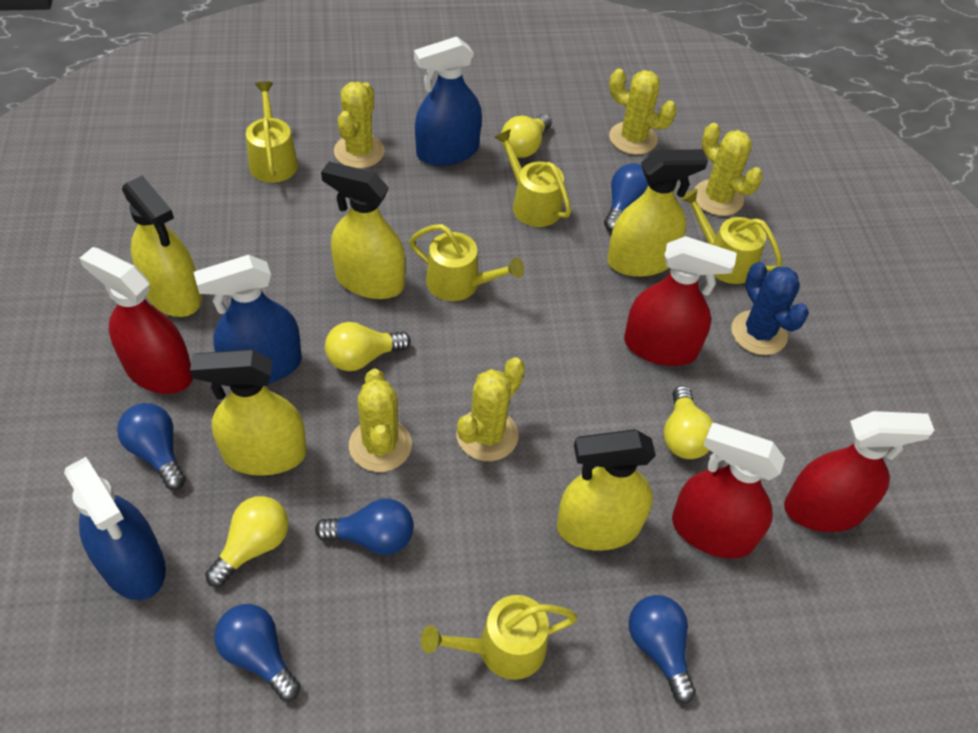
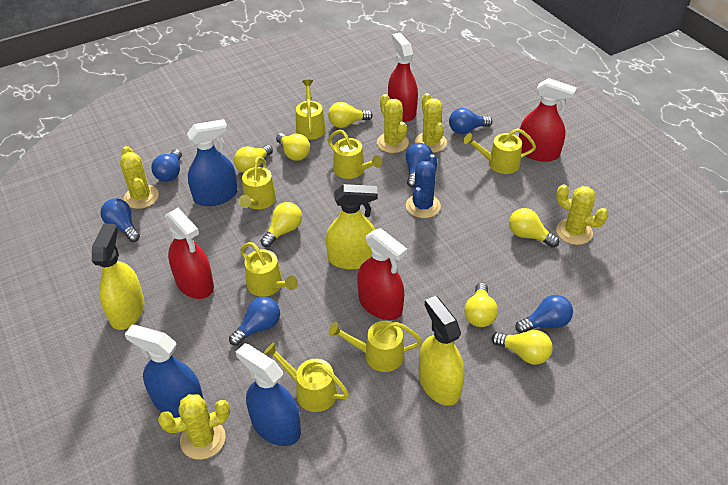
blue light bulb: 5 -> 6
yellow light bulb: 4 -> 7
yellow spray bottle: 5 -> 3
yellow watering can: 5 -> 7

